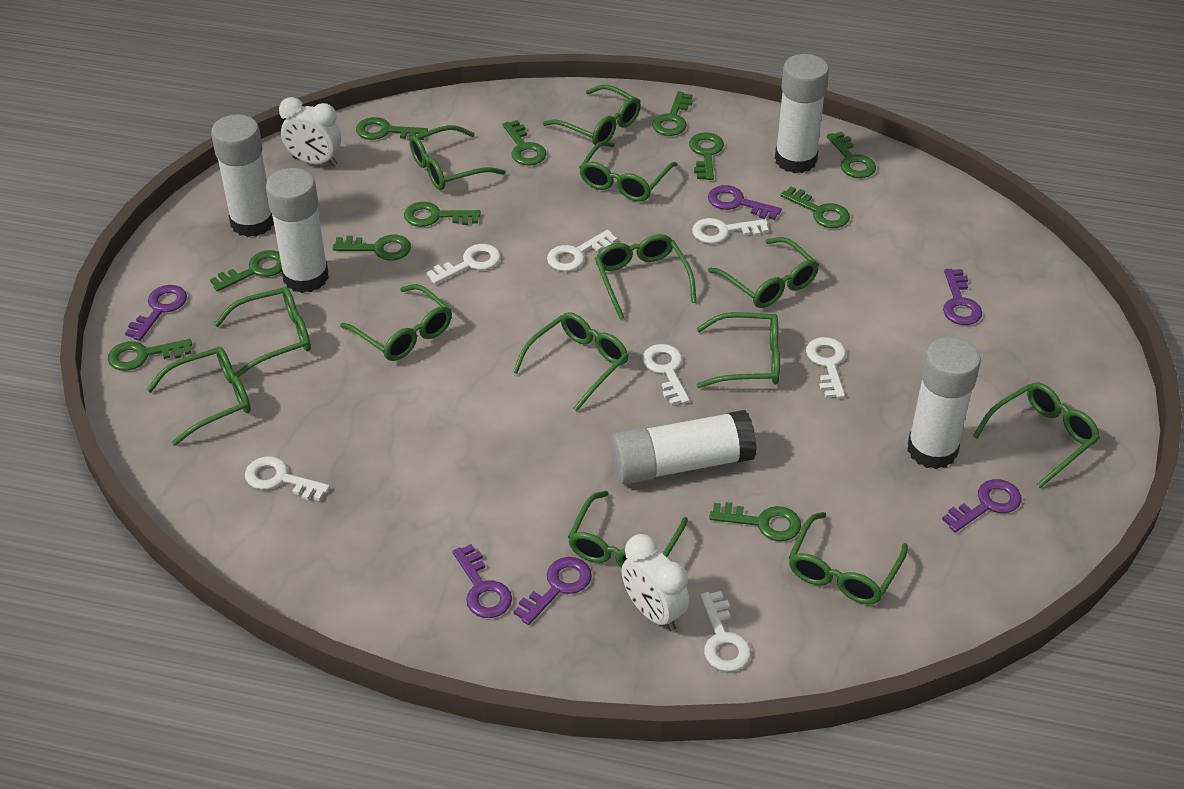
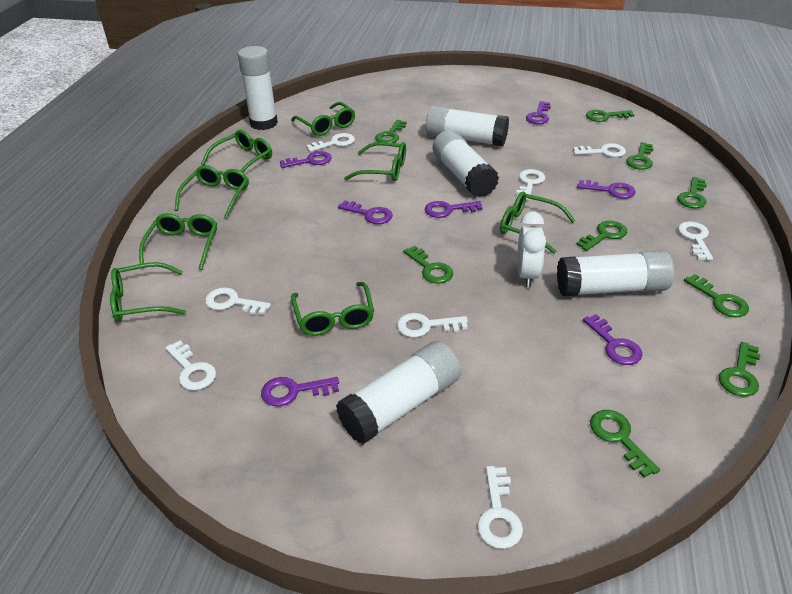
green glasses: 13 -> 8
green key: 11 -> 9
purple key: 6 -> 7
white clock: 2 -> 1
white key: 7 -> 8

